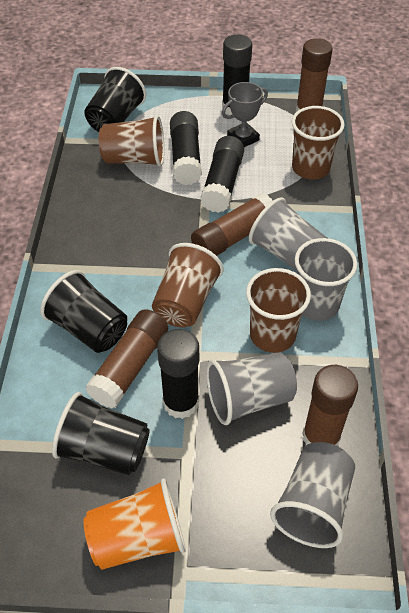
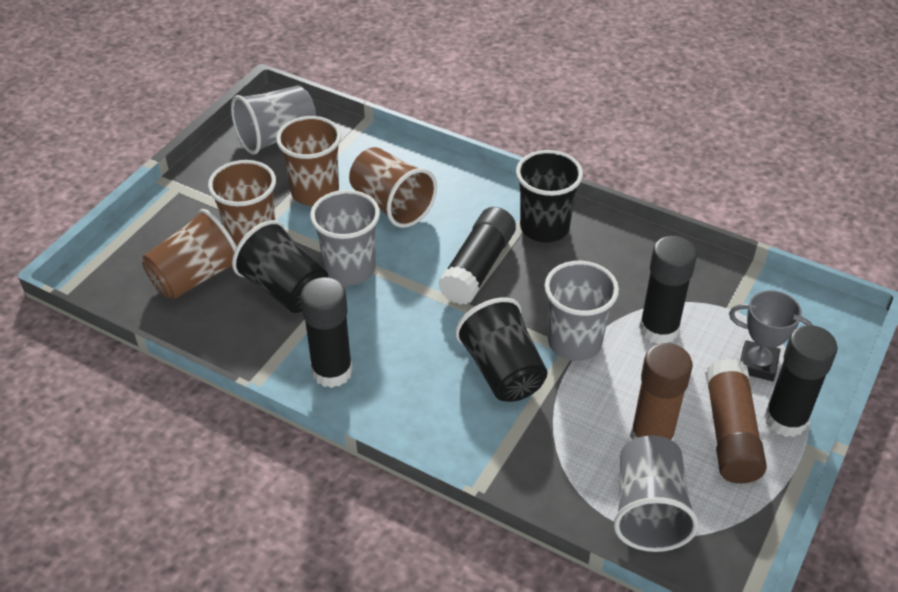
brown glue stick: 4 -> 2
orange cup: 1 -> 0

